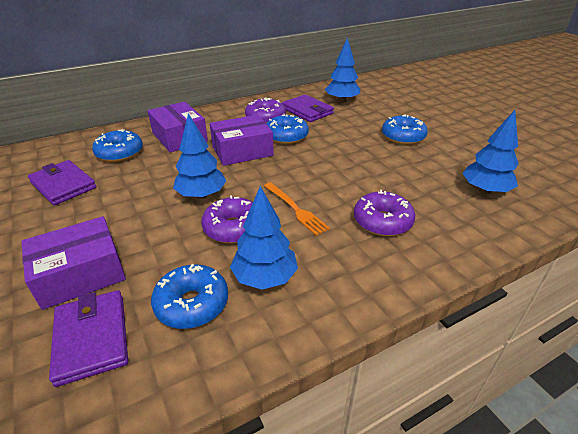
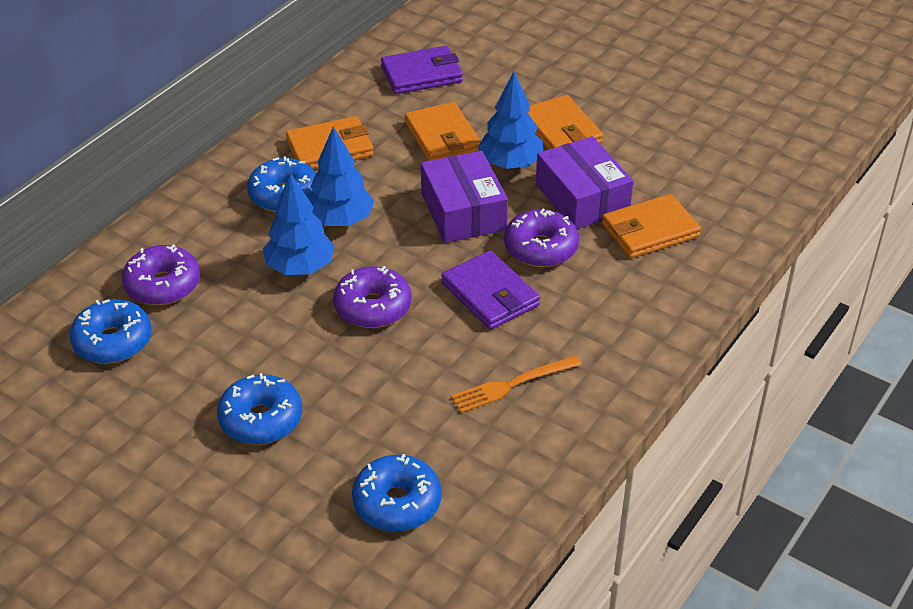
blue tree: 4 -> 3
orange wallet: 0 -> 4
purple box: 3 -> 2
purple wallet: 3 -> 2

